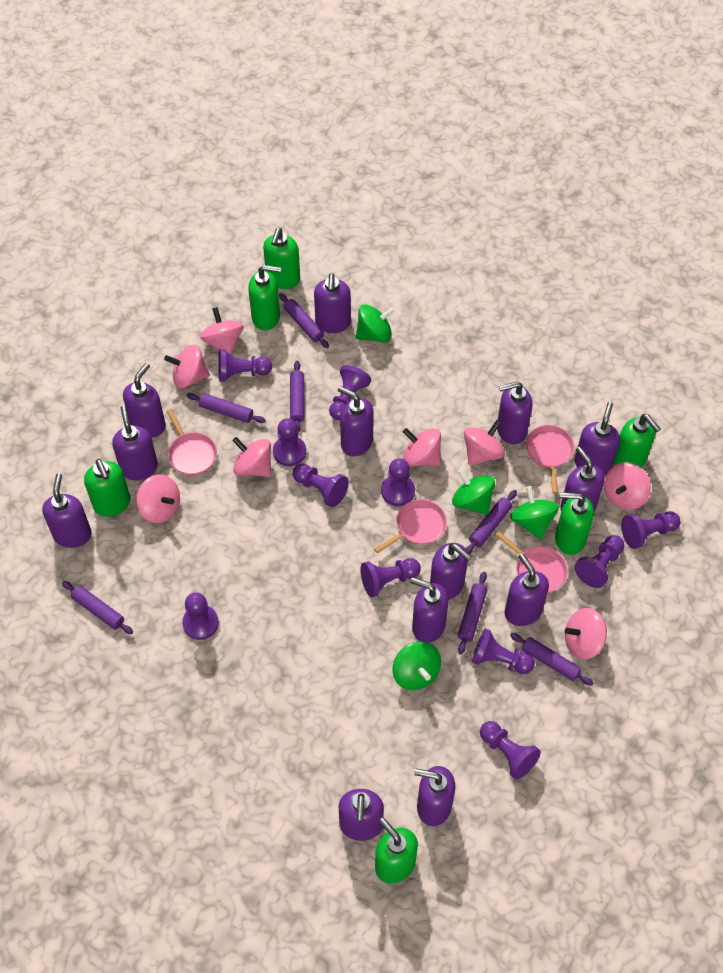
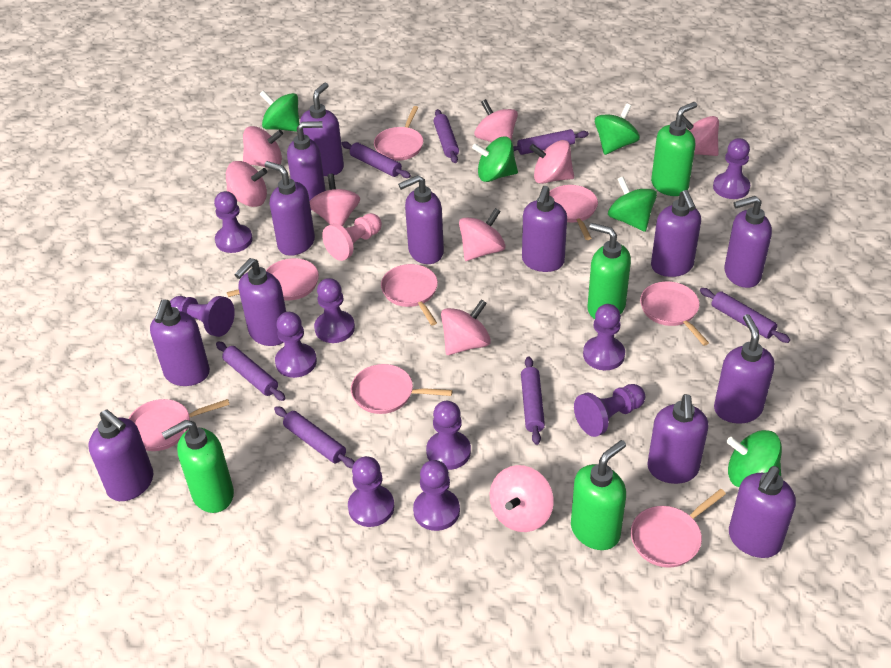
green soap dispenser: 6 -> 4
green spinning top: 4 -> 5
pink pan: 4 -> 8
pink pawn: 0 -> 1
pink spinning top: 8 -> 9
purple pawn: 11 -> 10

